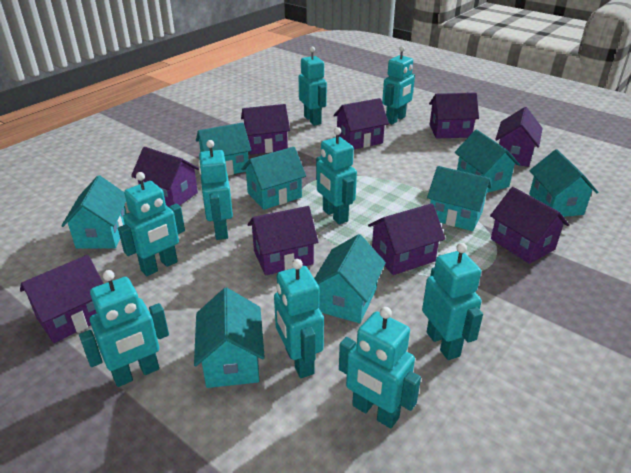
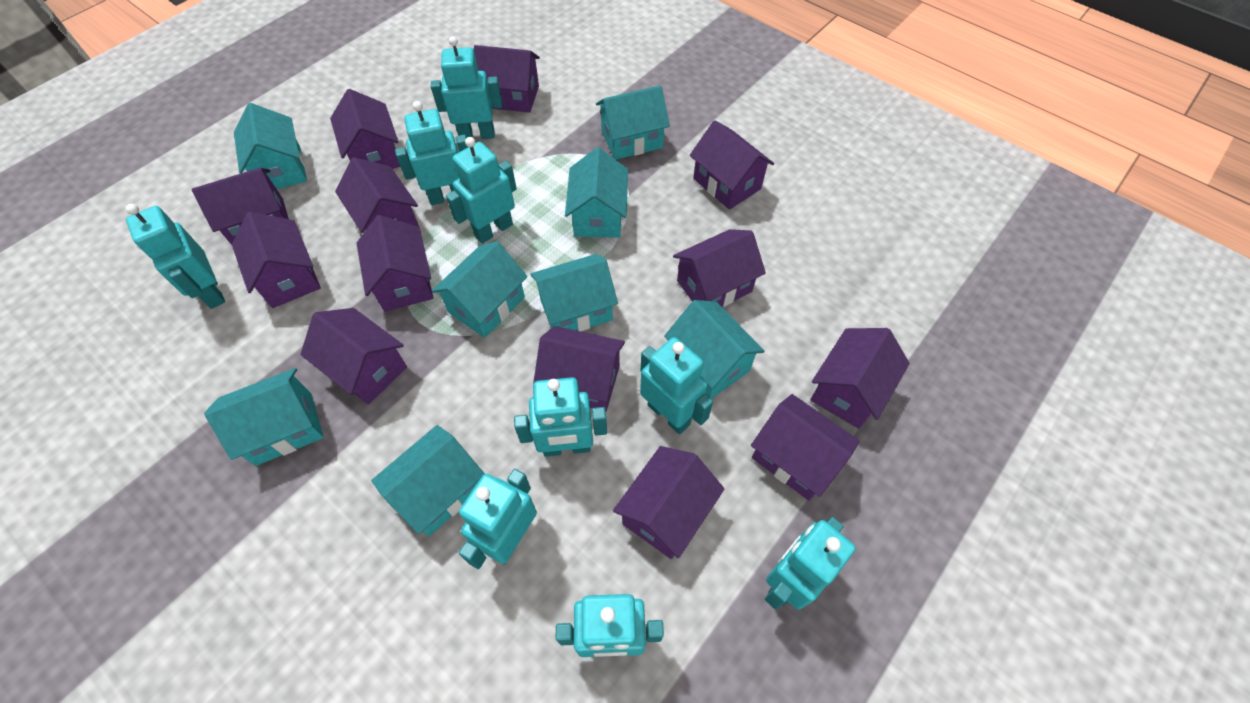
purple house: 9 -> 13

